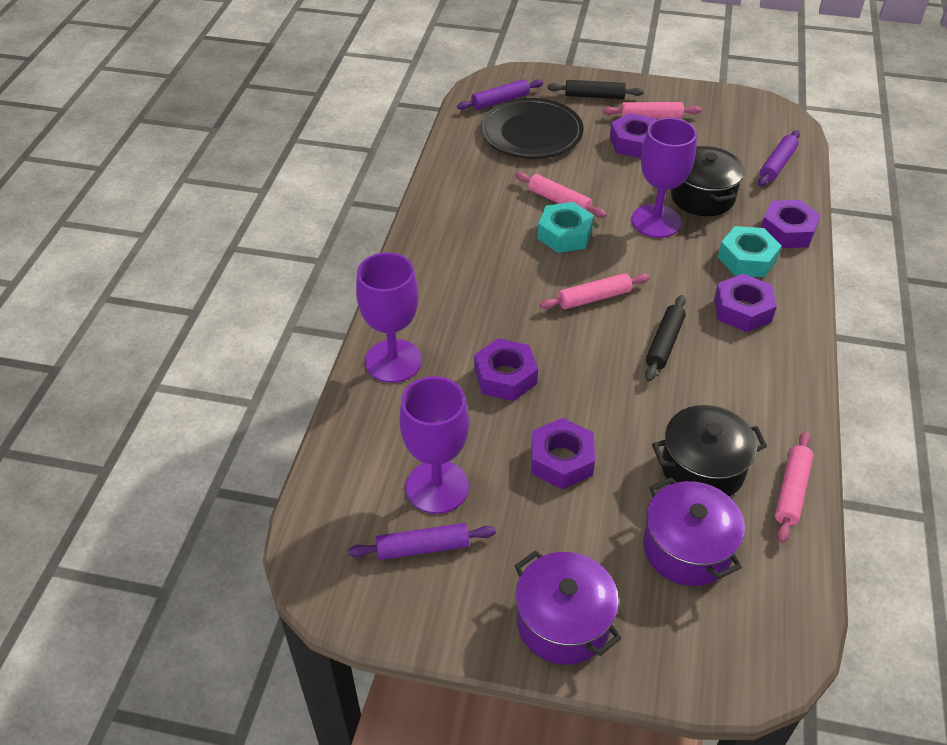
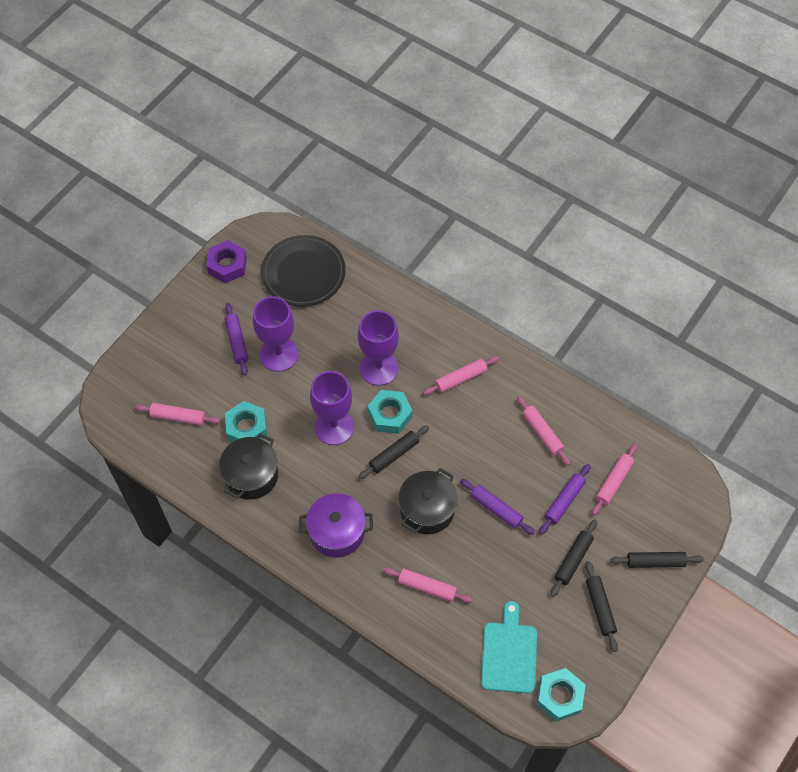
black rolling pin: 2 -> 4
pink rolling pin: 4 -> 5
purple nut: 5 -> 1
purple pot: 2 -> 1
turquoise cutting board: 0 -> 1
turquoise nut: 2 -> 3

